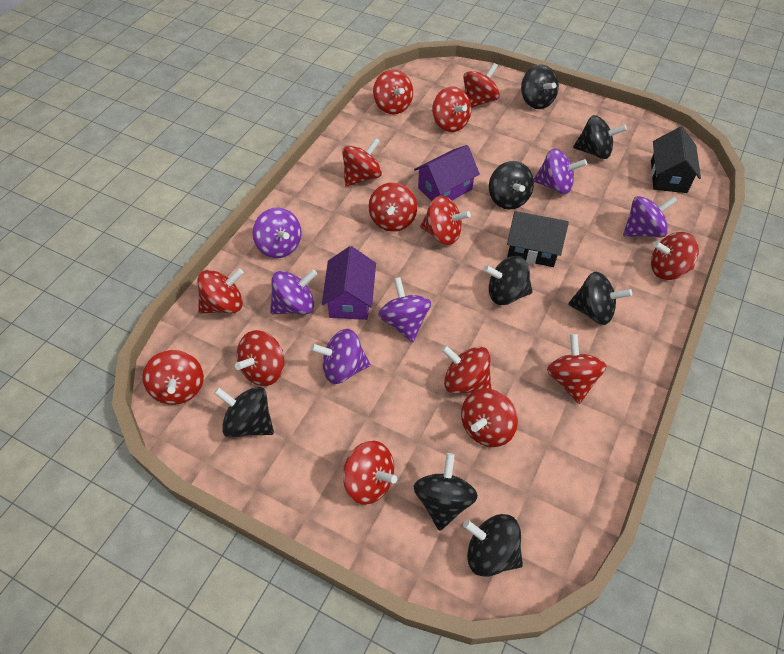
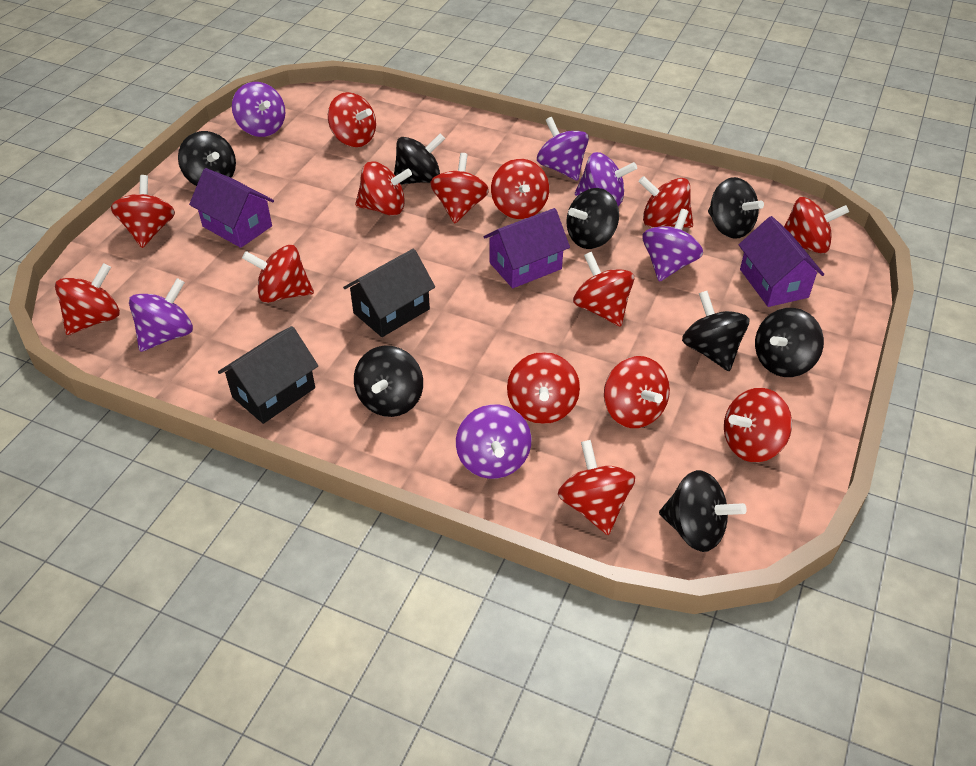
purple house: 2 -> 3

